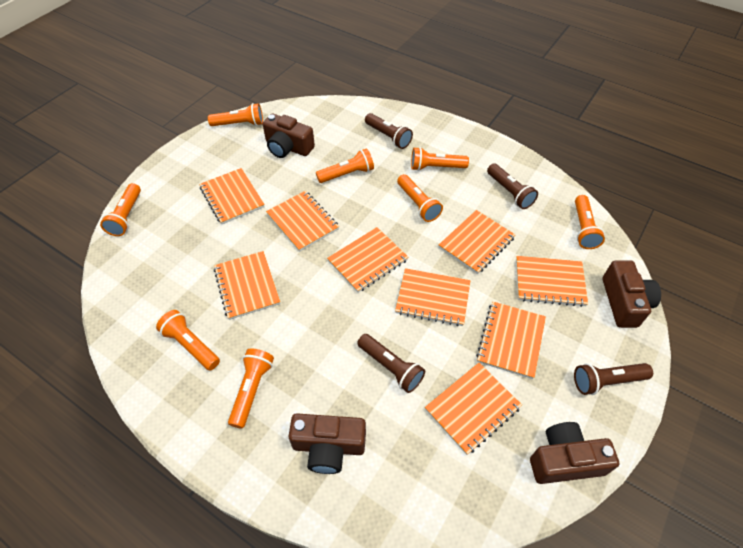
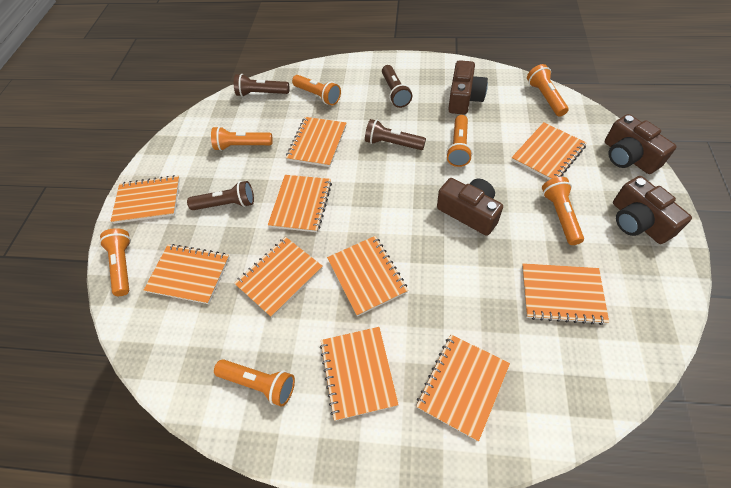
orange flashlight: 8 -> 7
orange notebook: 9 -> 10

